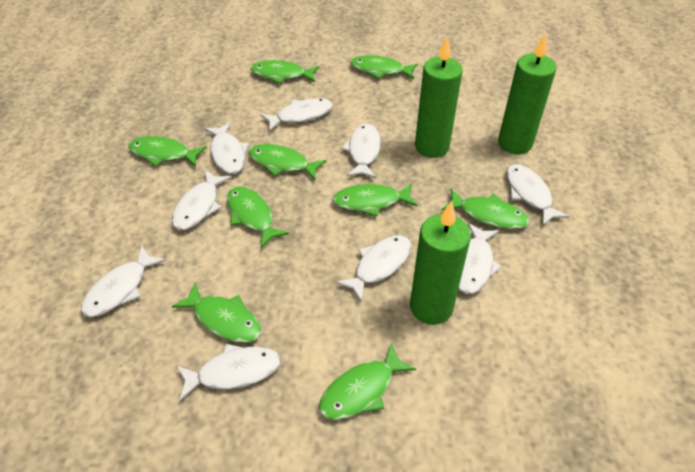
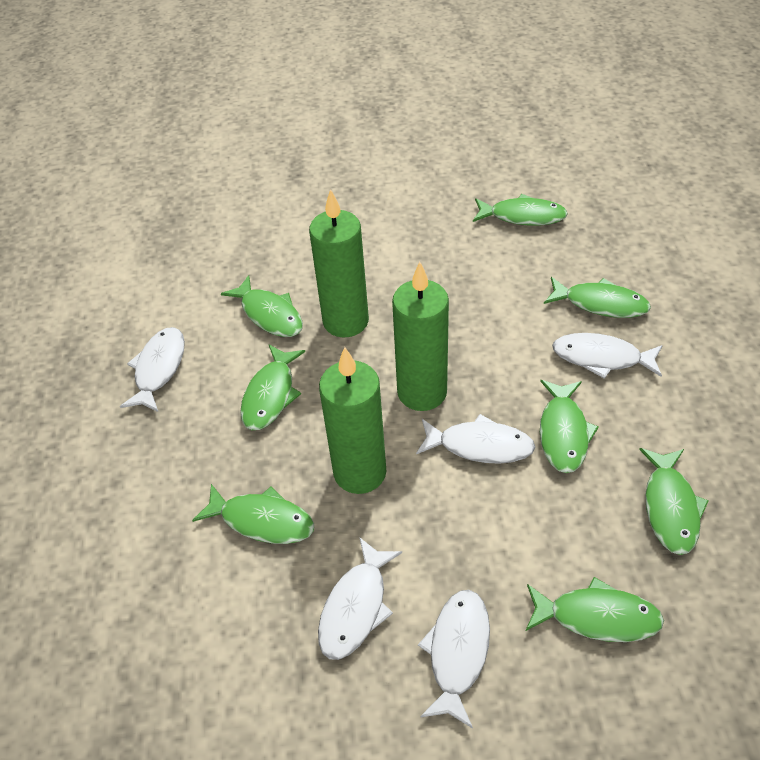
green fish: 9 -> 8
white fish: 9 -> 5

